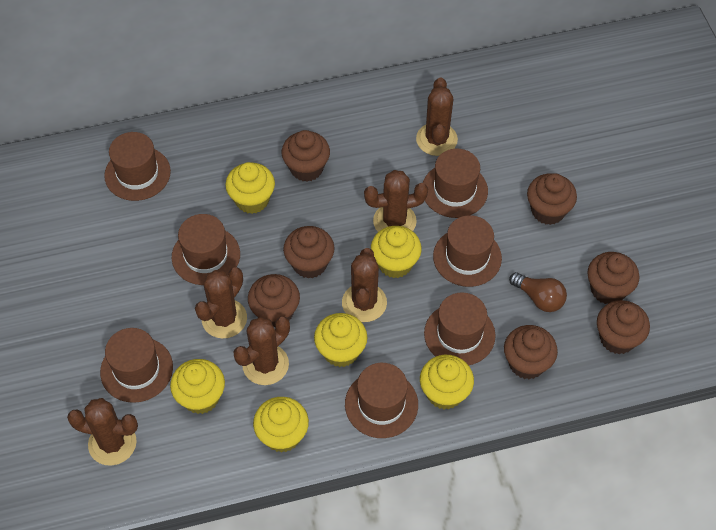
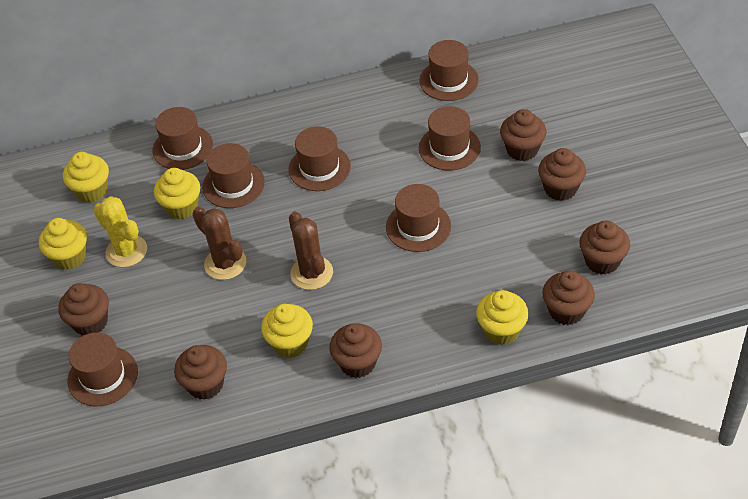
brown cactus: 6 -> 2
brown light bulb: 1 -> 0
yellow cactus: 0 -> 1
yellow cupcake: 6 -> 5

